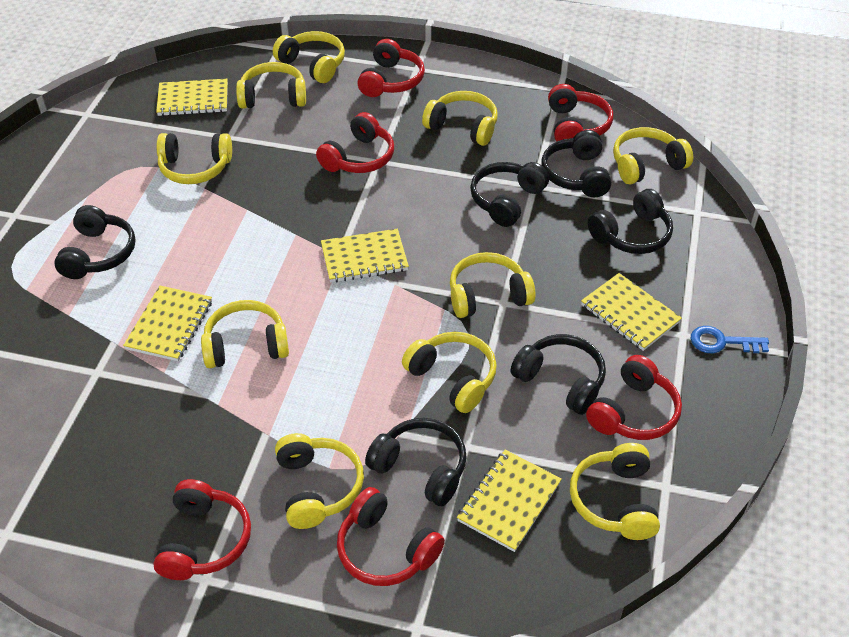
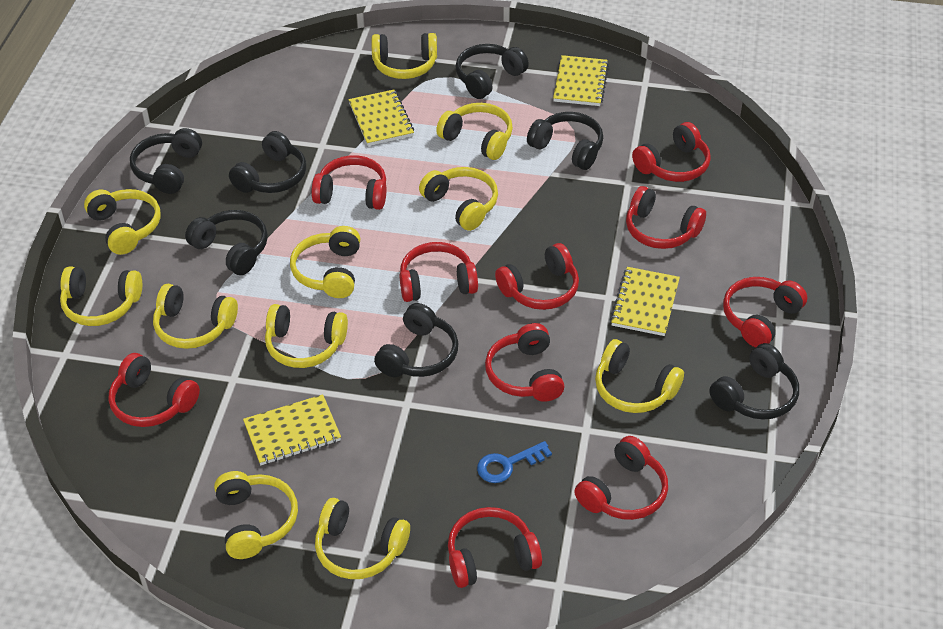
black headphones: 6 -> 7
red headphones: 6 -> 10
yellow headphones: 10 -> 11
yellow notebook: 5 -> 4

